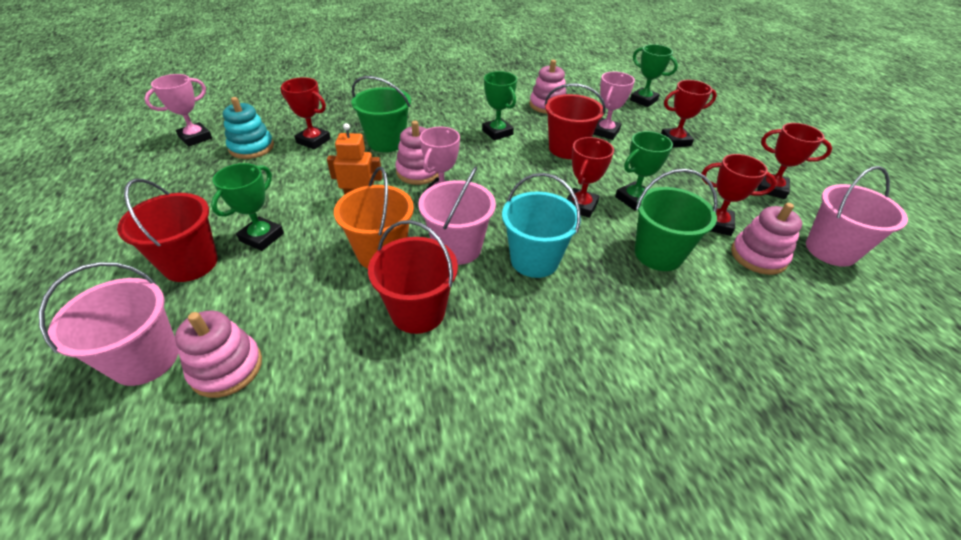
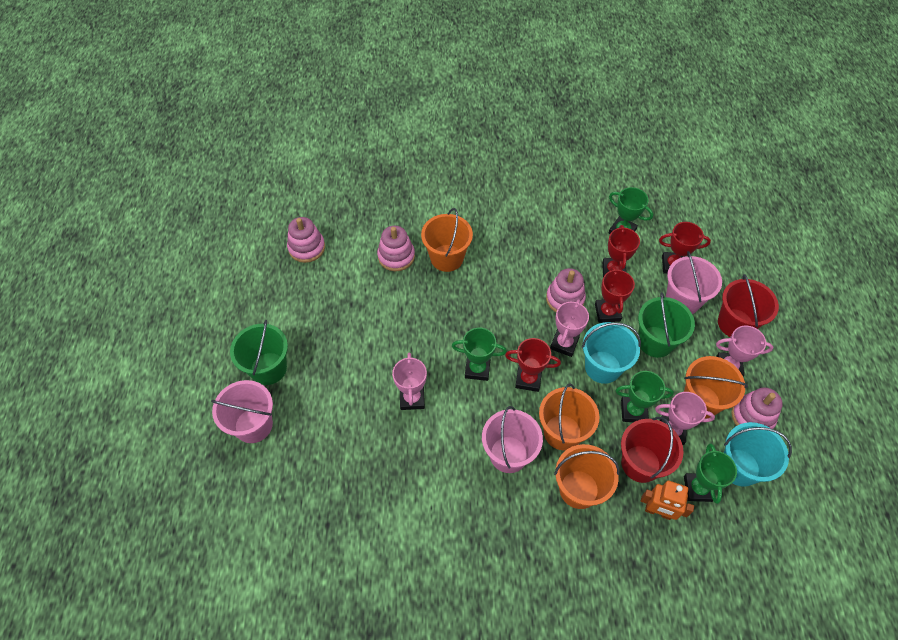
orange bucket: 1 -> 4
pink trophy: 3 -> 4
red bucket: 3 -> 2
red trophy: 5 -> 4
turquoise bucket: 1 -> 2
turquoise stacking toy: 1 -> 0

